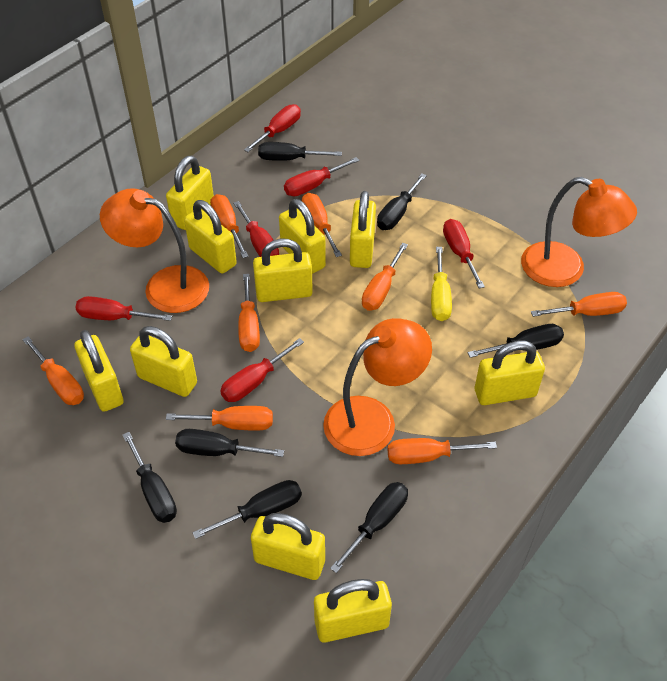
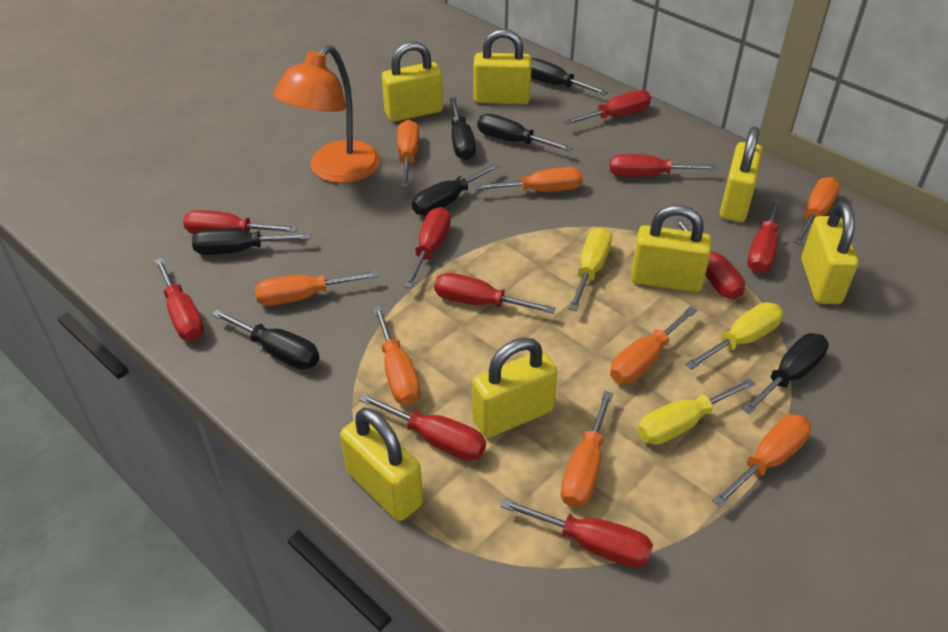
orange lamp: 3 -> 1
red screwdriver: 6 -> 10
yellow padlock: 10 -> 7
yellow screwdriver: 1 -> 3

